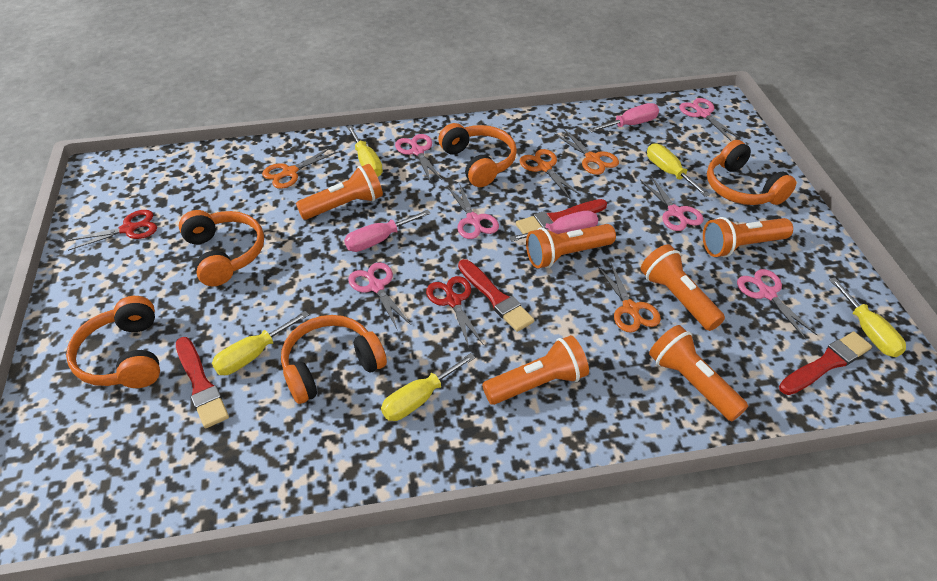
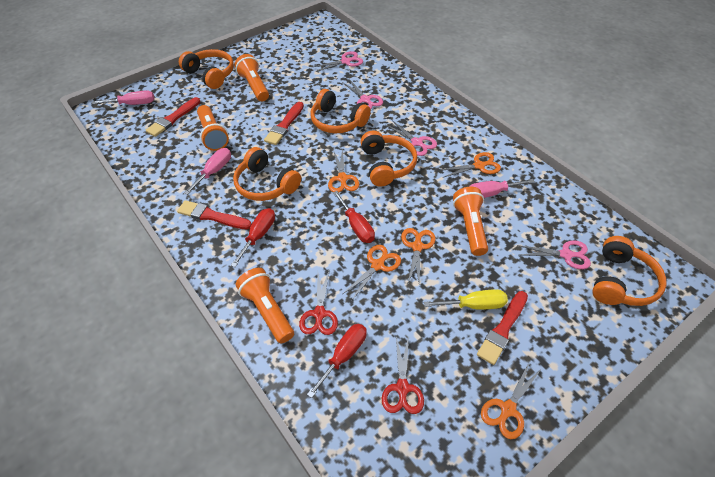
orange flashlight: 6 -> 4
orange scissors: 4 -> 5
pink scissors: 6 -> 4
red screwdriver: 0 -> 3
yellow screwdriver: 5 -> 1

